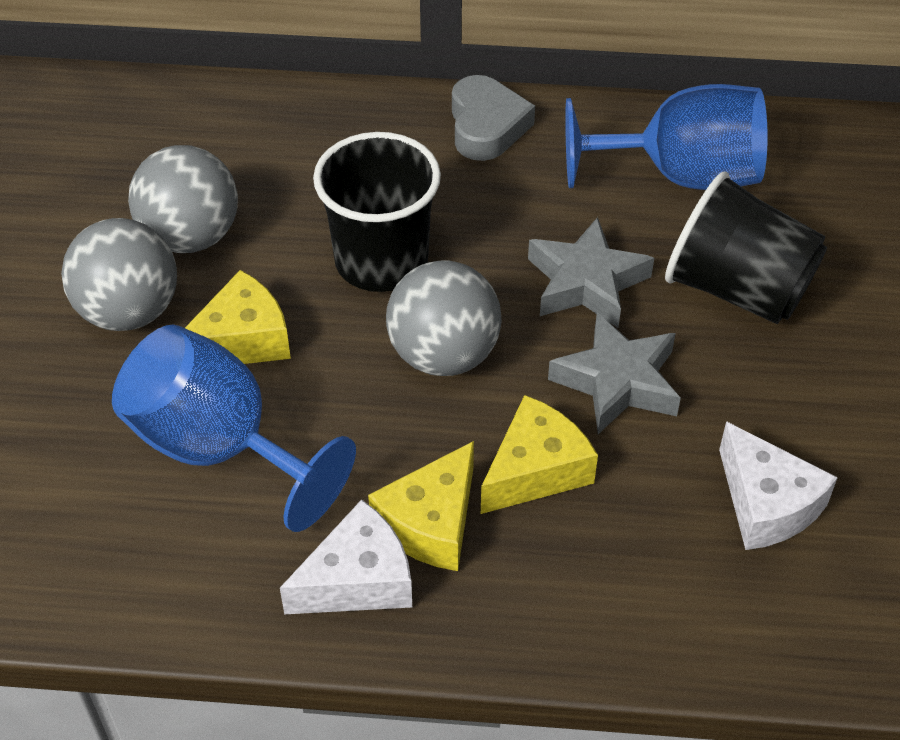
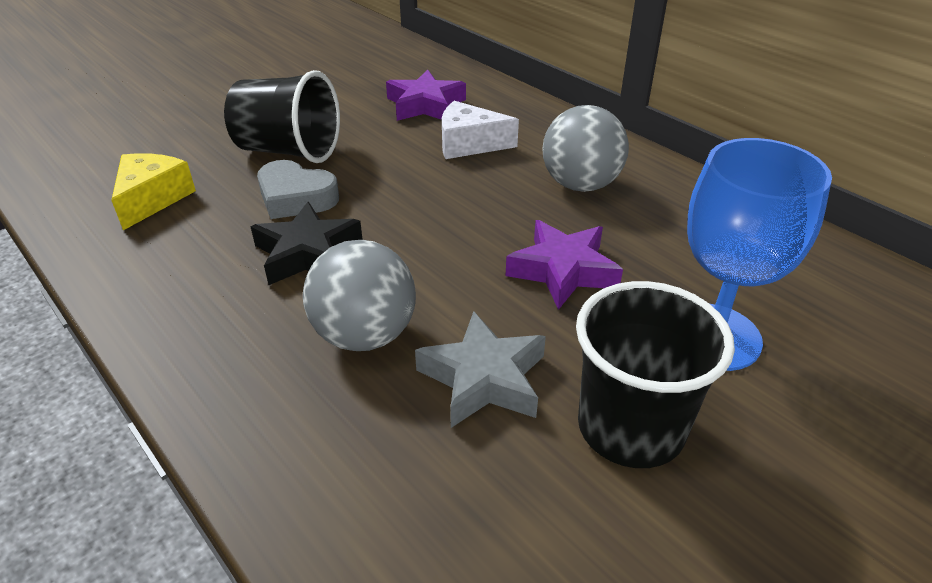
black star: 0 -> 1
blue goblet: 2 -> 1
grey ball: 3 -> 2
grey star: 2 -> 1
purple star: 0 -> 2
white cheese: 2 -> 1
yellow cheese: 3 -> 1

